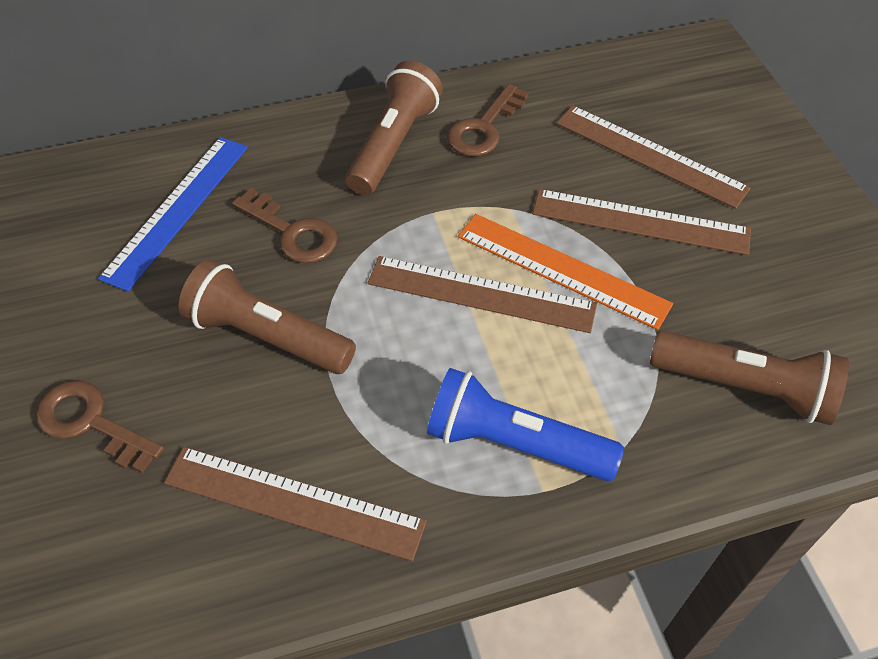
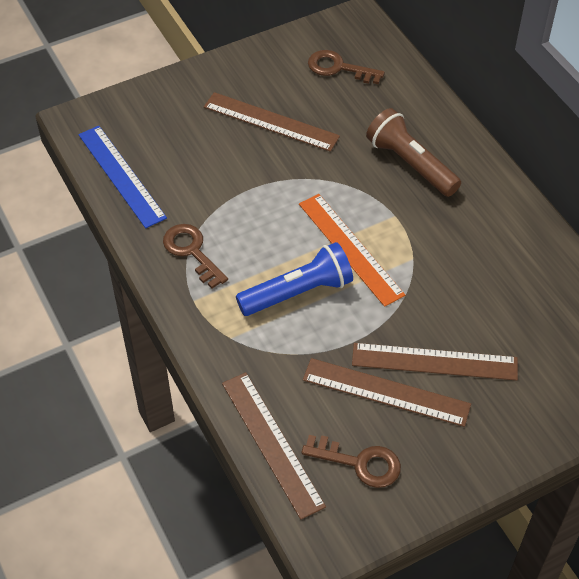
brown flashlight: 3 -> 1

